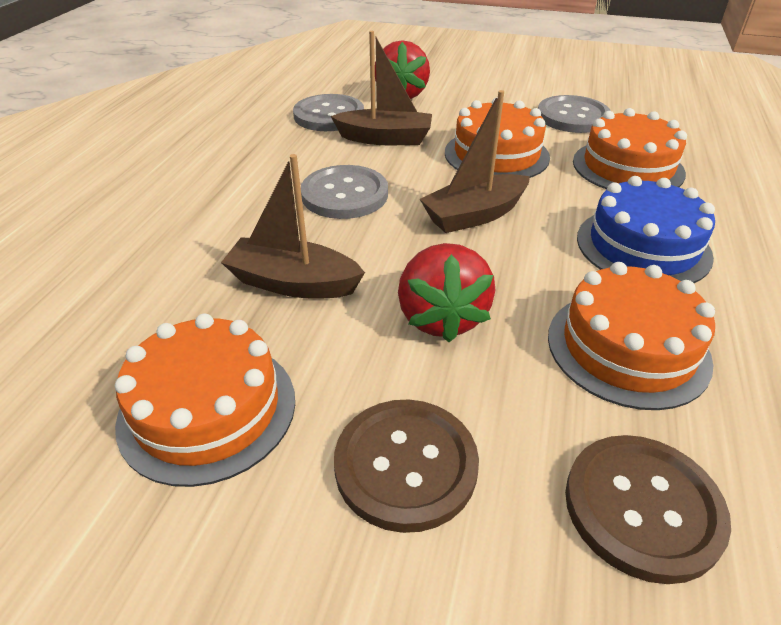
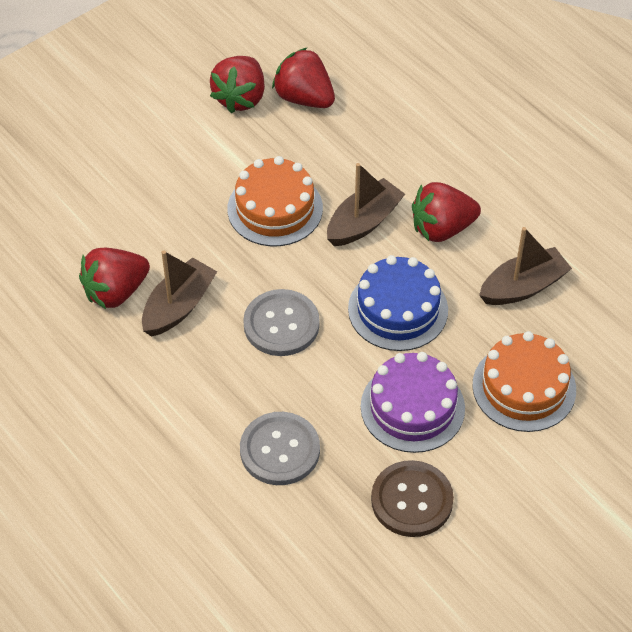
brown button: 2 -> 1
grey button: 3 -> 2
orange cake: 4 -> 2
purple cake: 0 -> 1
red strawberry: 2 -> 4

